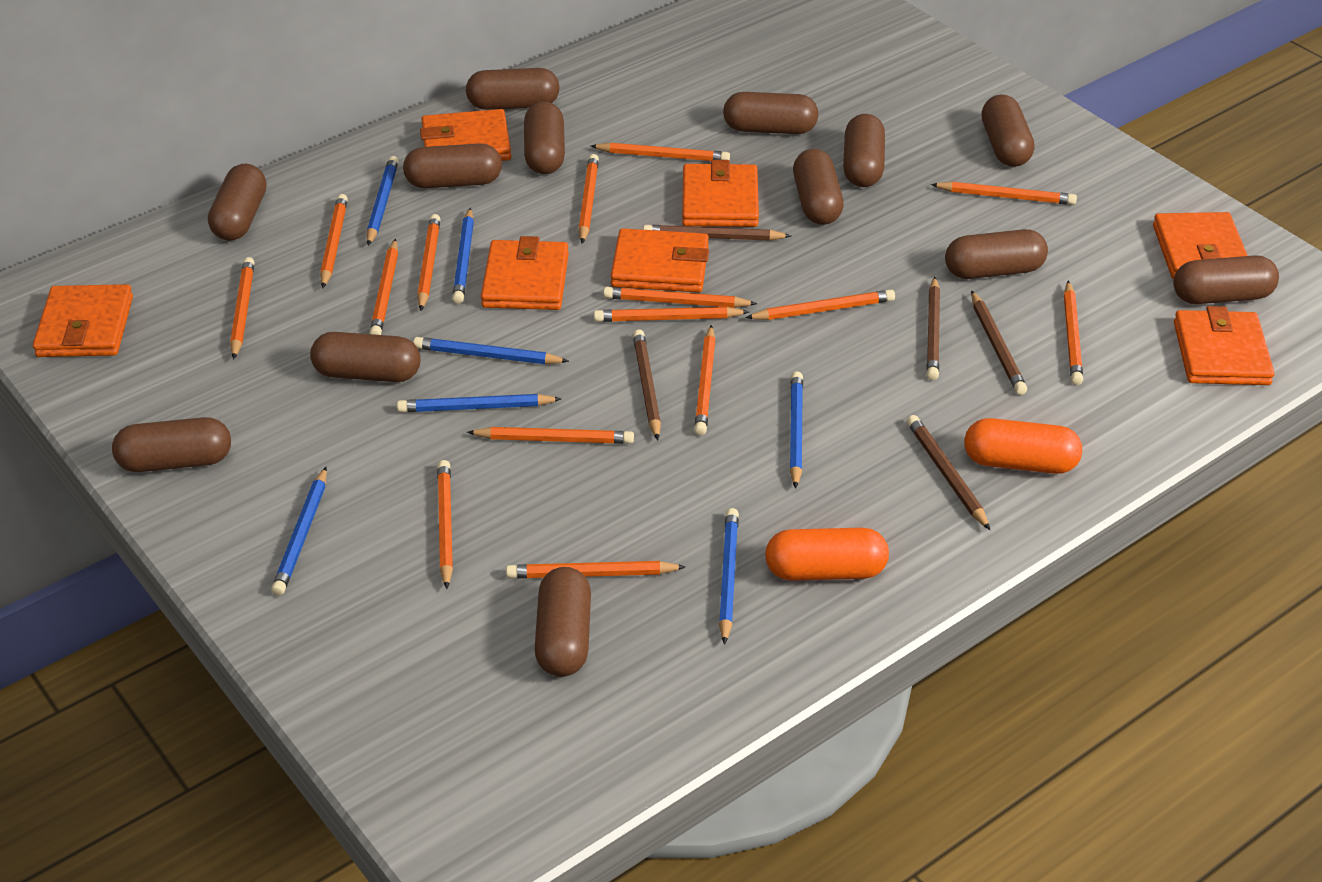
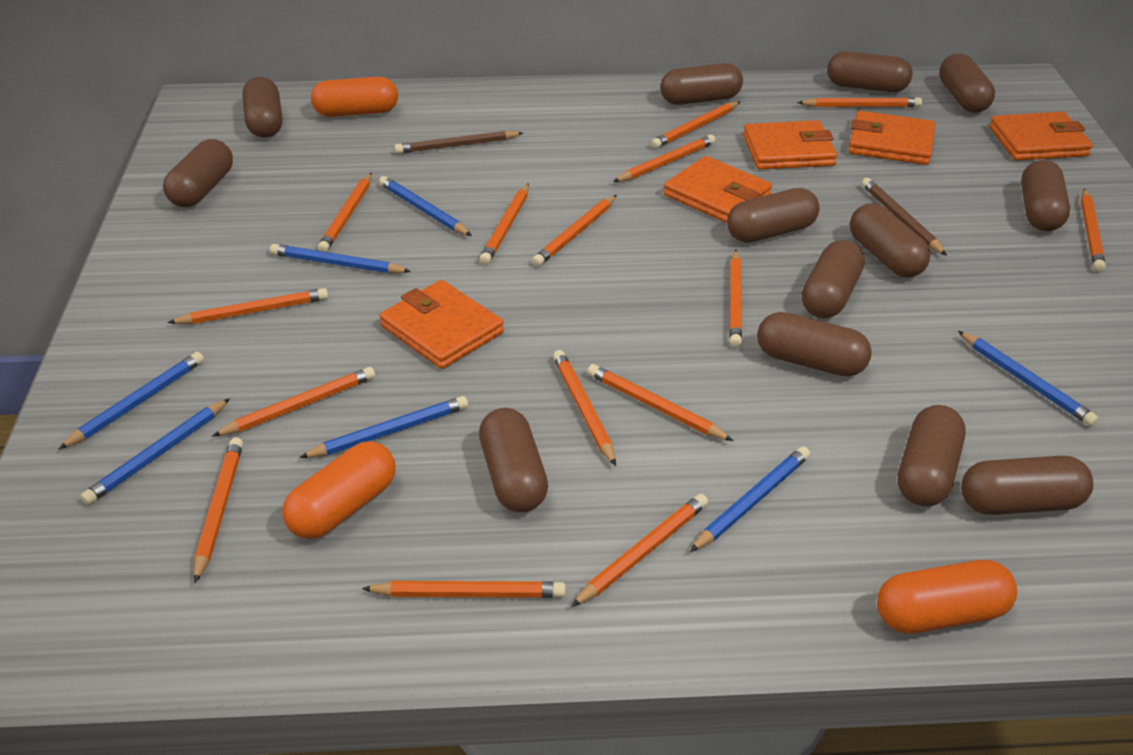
brown pencil: 5 -> 2
orange capsule: 2 -> 3
orange wallet: 7 -> 5

